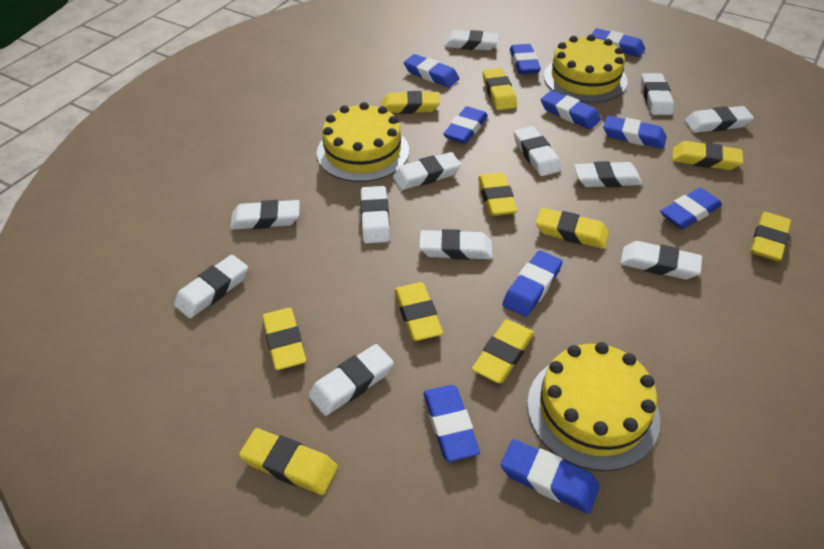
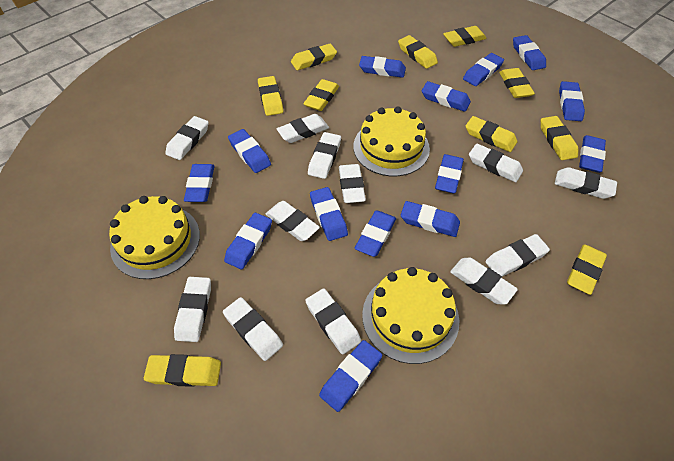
blue eraser: 10 -> 14

